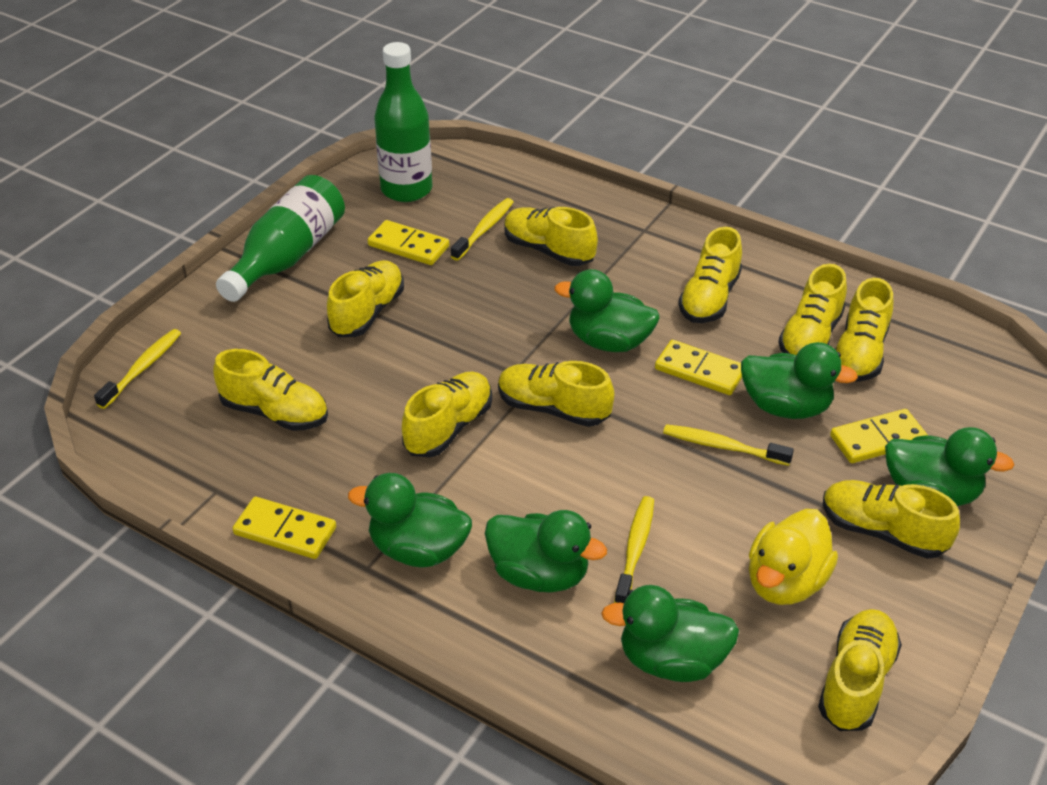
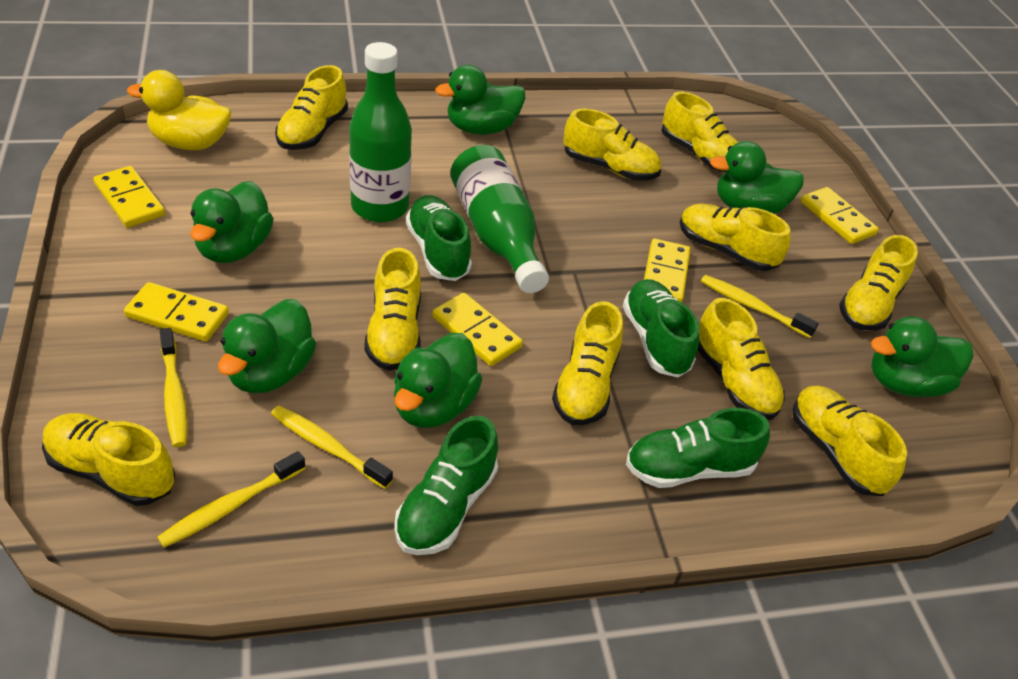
green shoe: 0 -> 4
yellow domino: 4 -> 5

